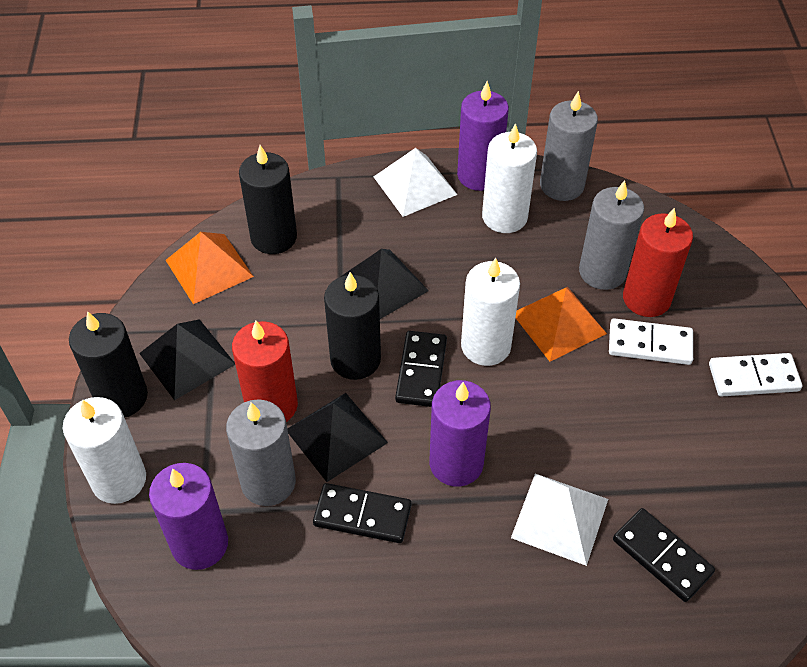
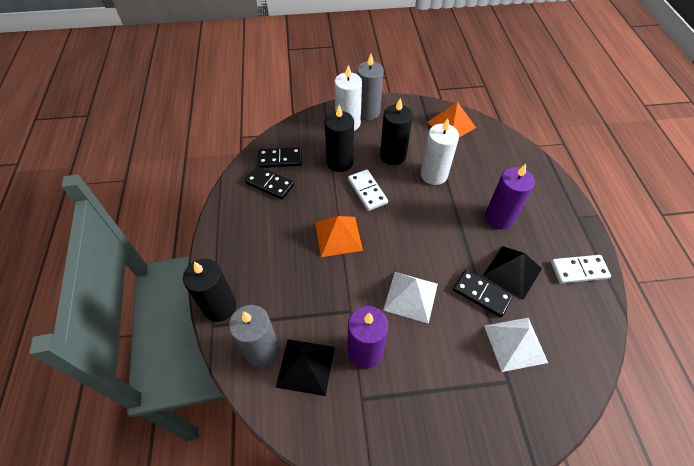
black pyramid: 3 -> 2
grey candle: 3 -> 2
purple candle: 3 -> 2
red candle: 2 -> 0
white candle: 3 -> 2

